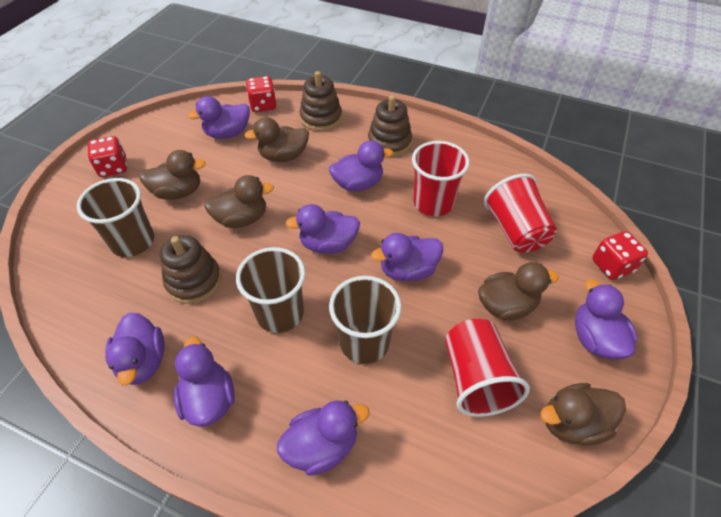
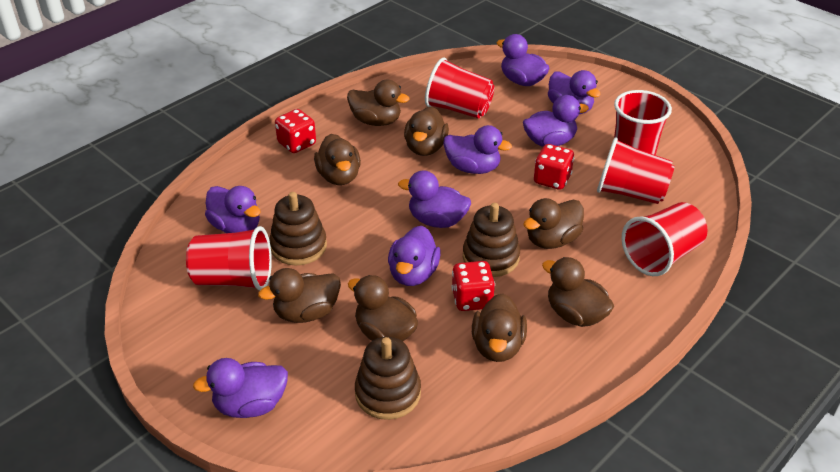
brown cup: 3 -> 0
brown duck: 5 -> 8
red cup: 3 -> 5

